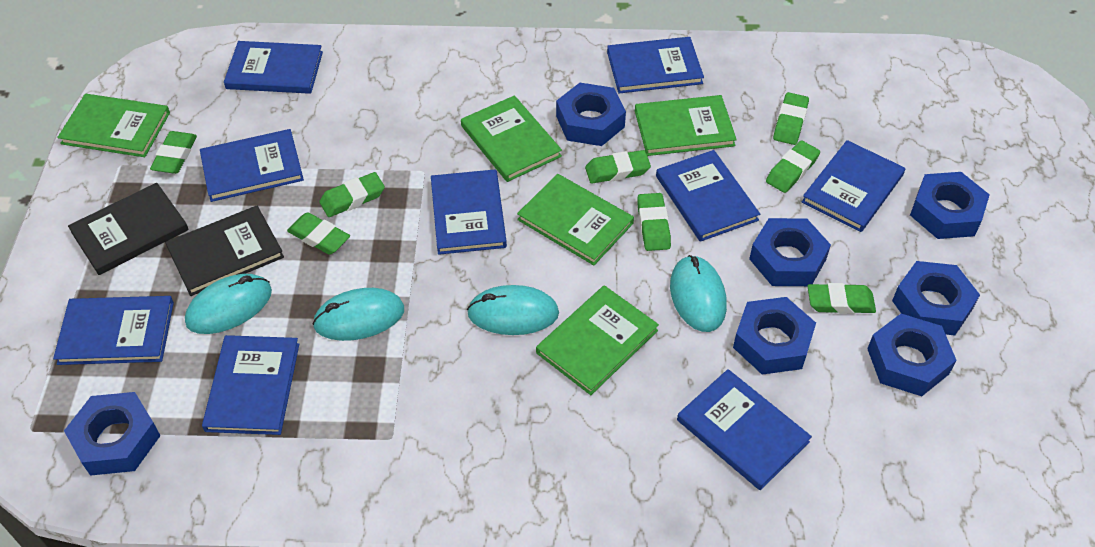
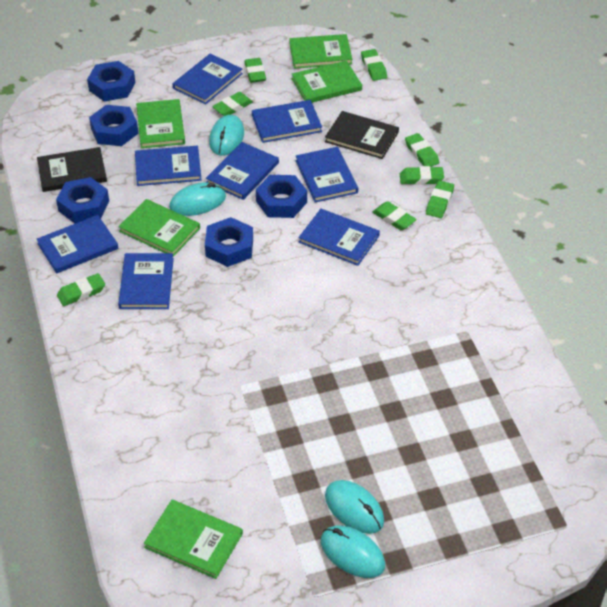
blue book: 9 -> 8
blue nut: 7 -> 5

